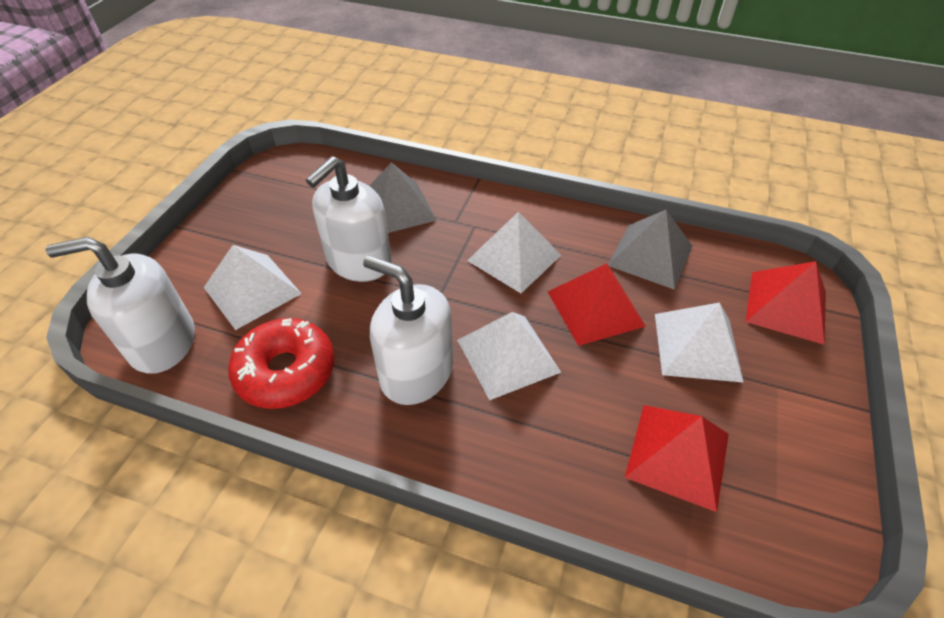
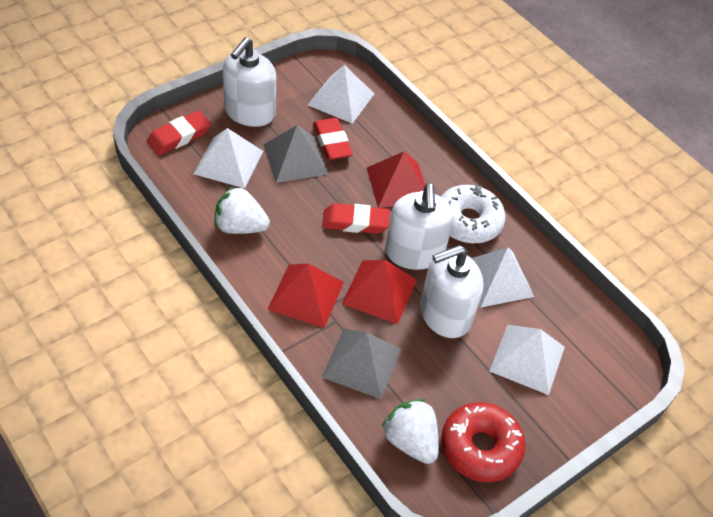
red eraser: 0 -> 3
white donut: 0 -> 1
white strawberry: 0 -> 2

